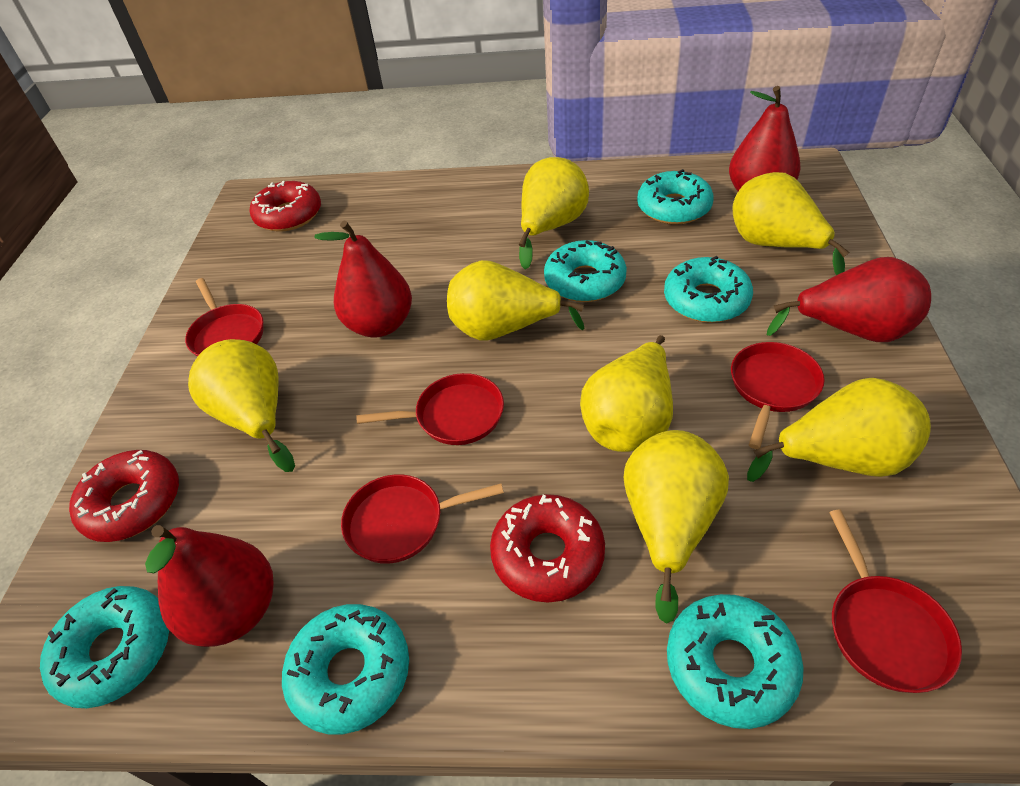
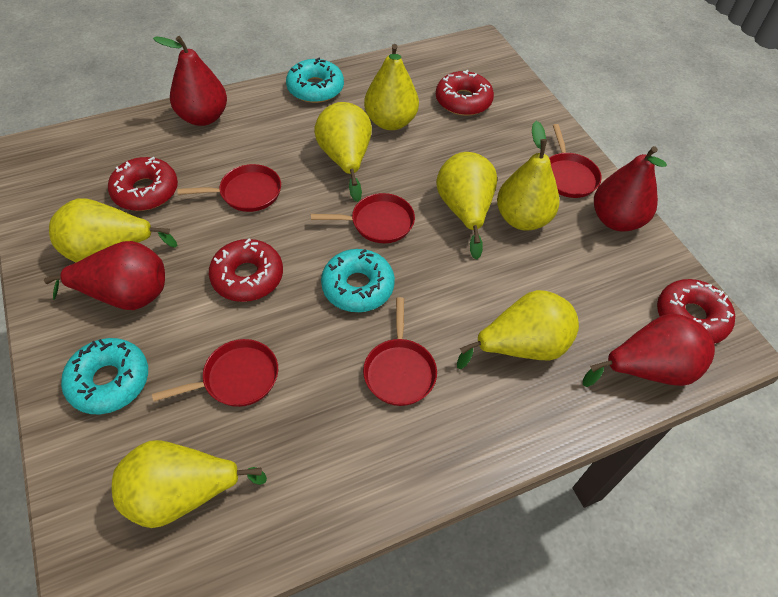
red donut: 3 -> 4
turquoise donut: 6 -> 3

